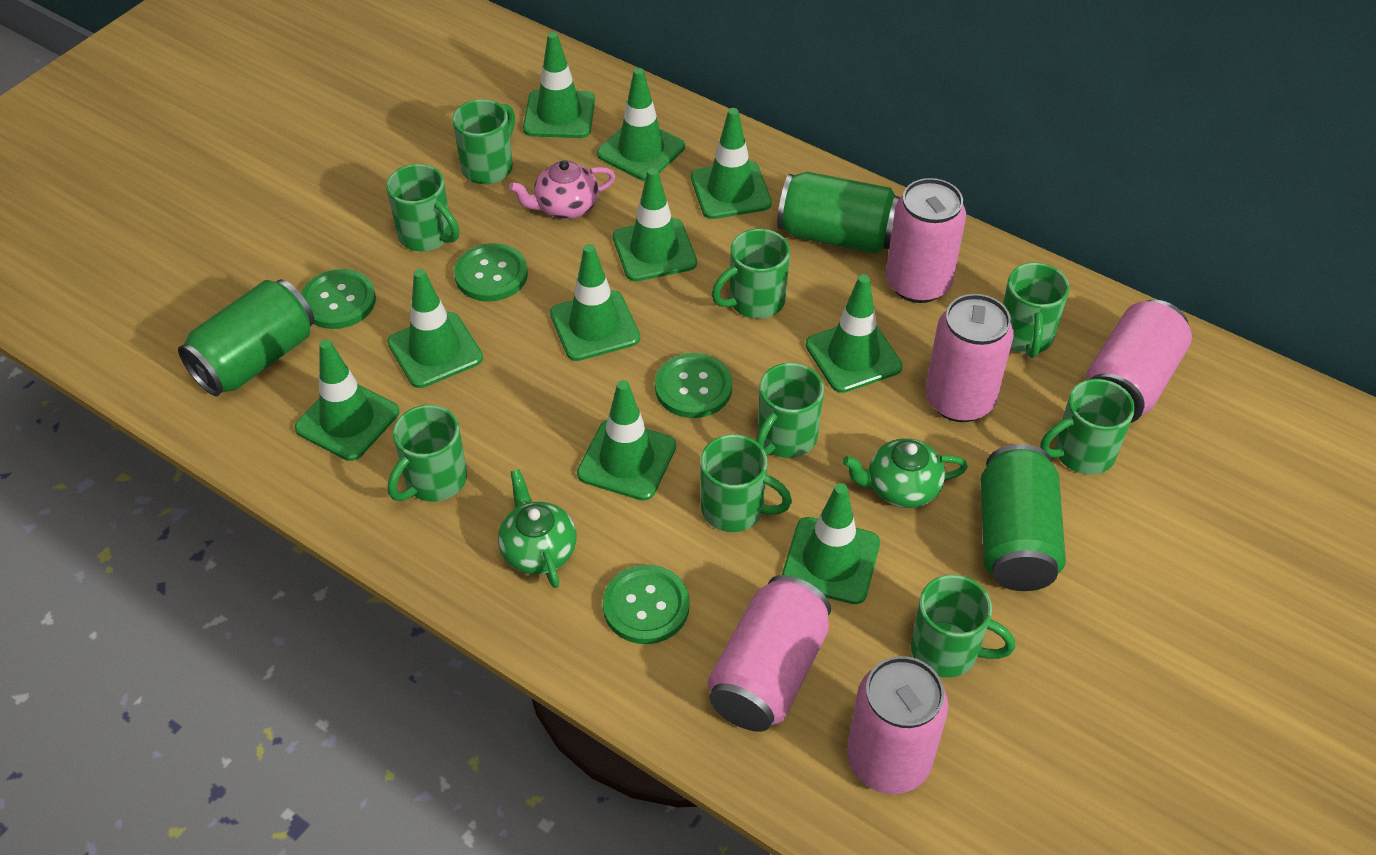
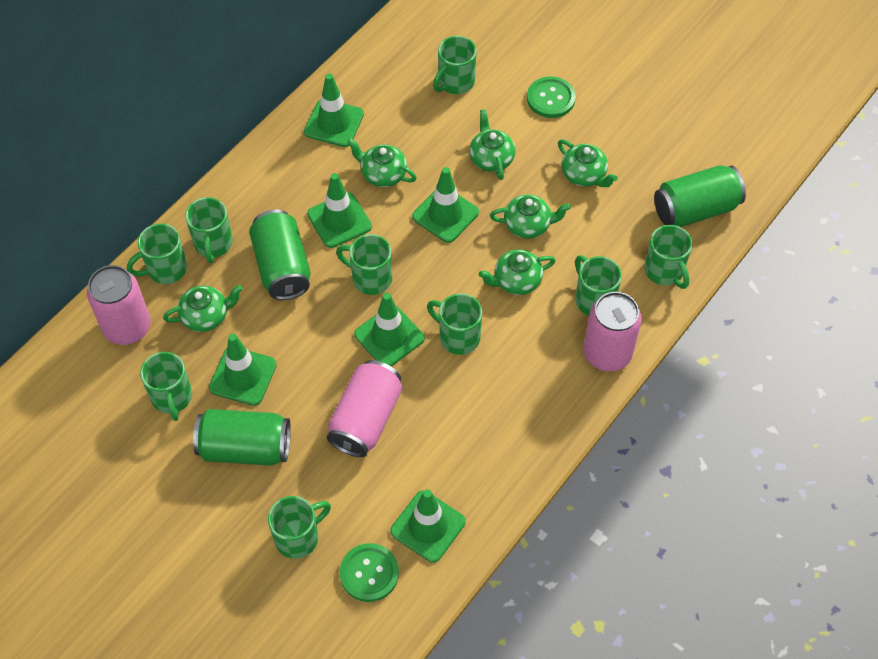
green button: 4 -> 2
green teapot: 2 -> 6
green traffic cone: 10 -> 6
pink can: 5 -> 3
pink teapot: 1 -> 0

